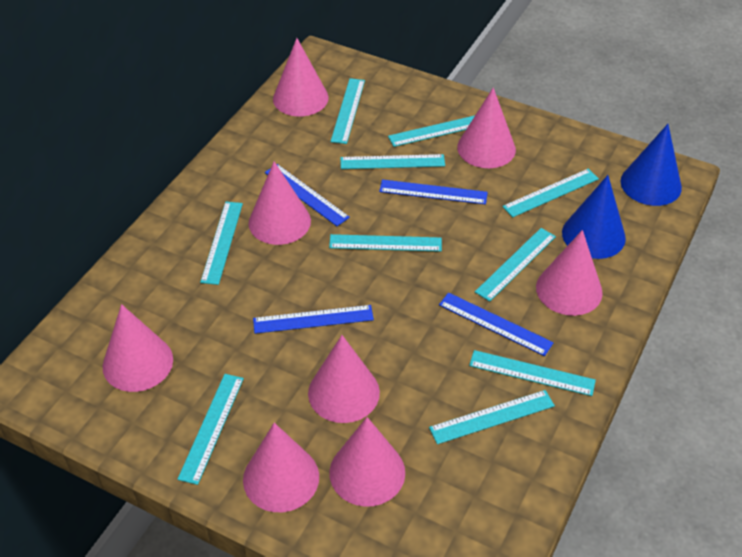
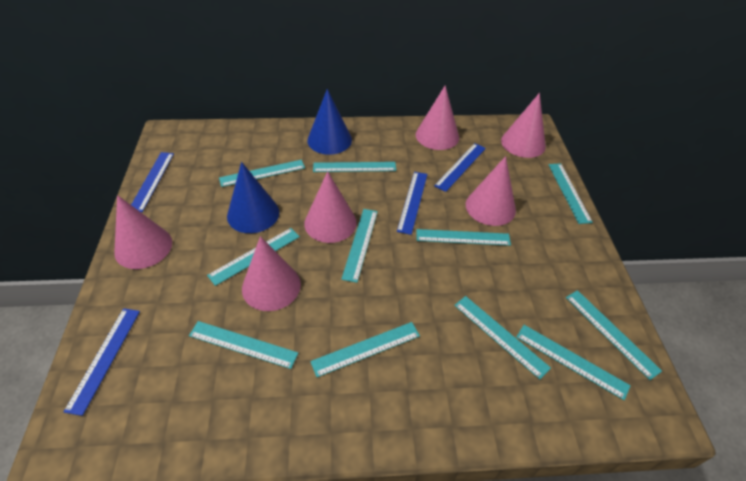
pink cone: 8 -> 6
turquoise ruler: 10 -> 11

